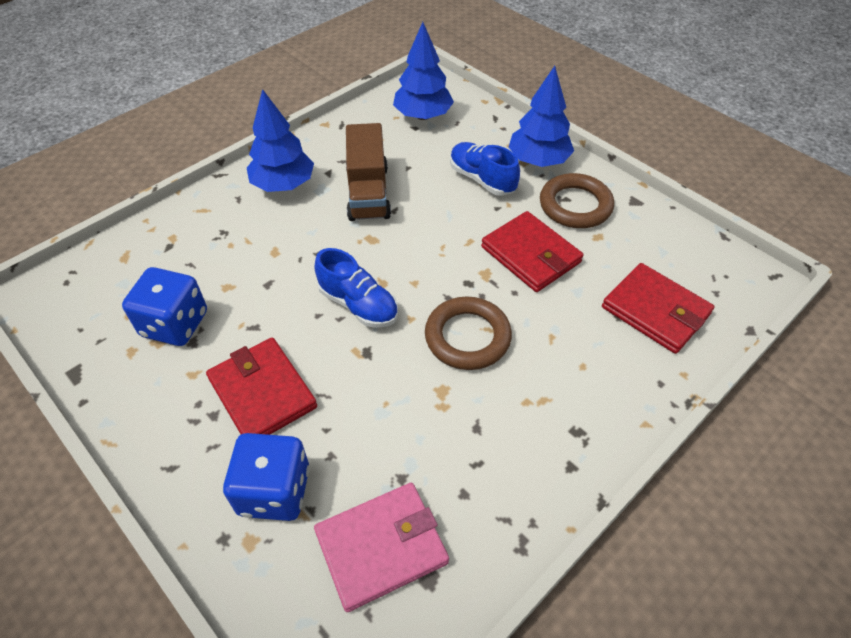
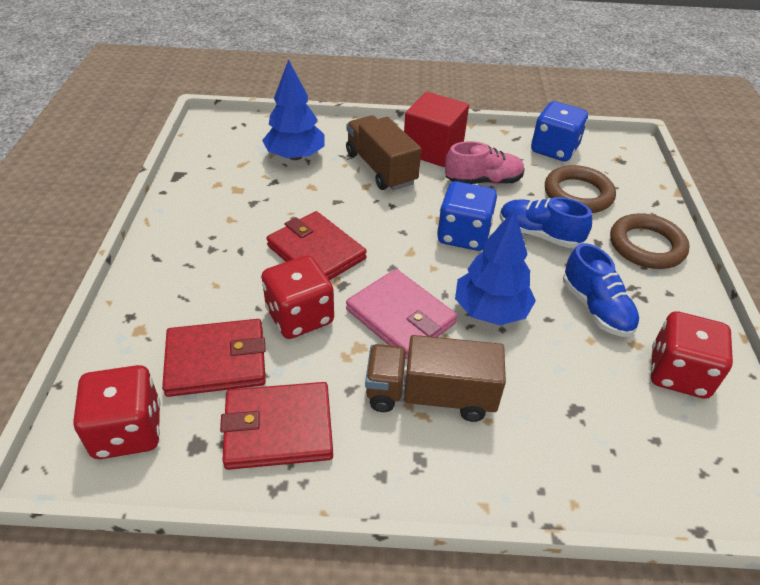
blue tree: 3 -> 2
brown truck: 1 -> 2
pink shoe: 0 -> 1
red cube: 0 -> 1
red dice: 0 -> 3

